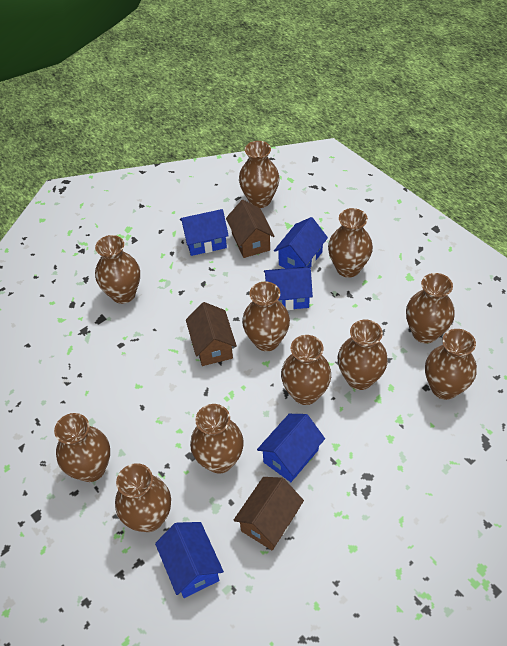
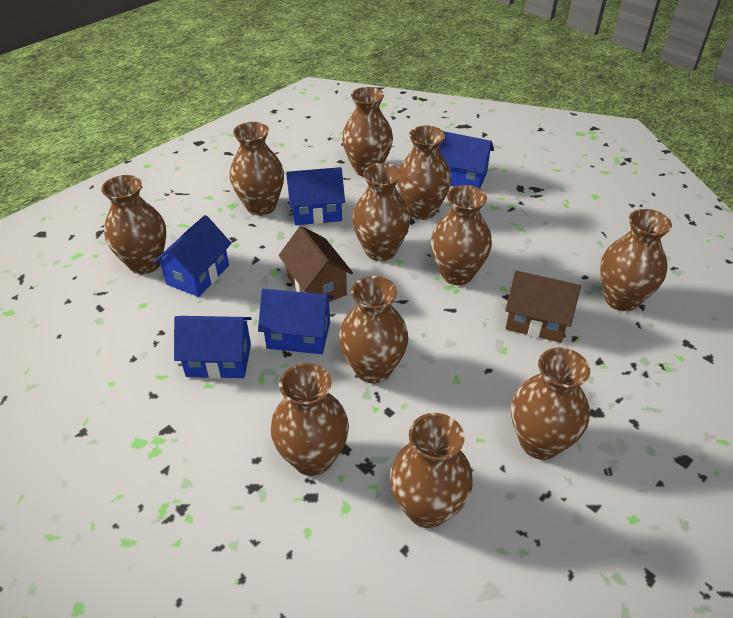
brown house: 3 -> 2

